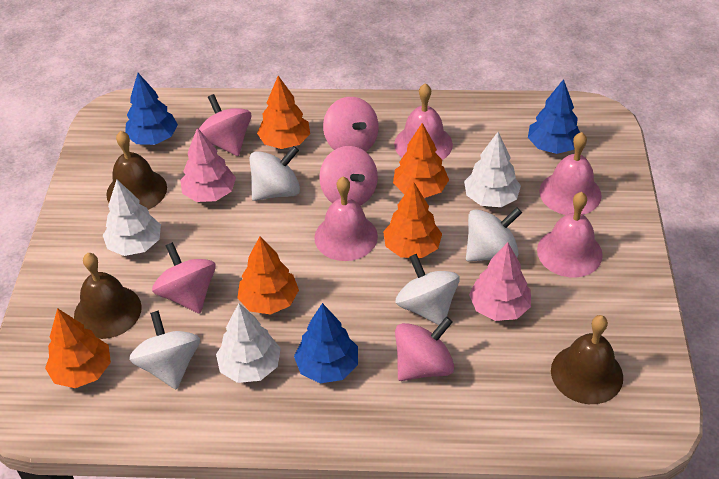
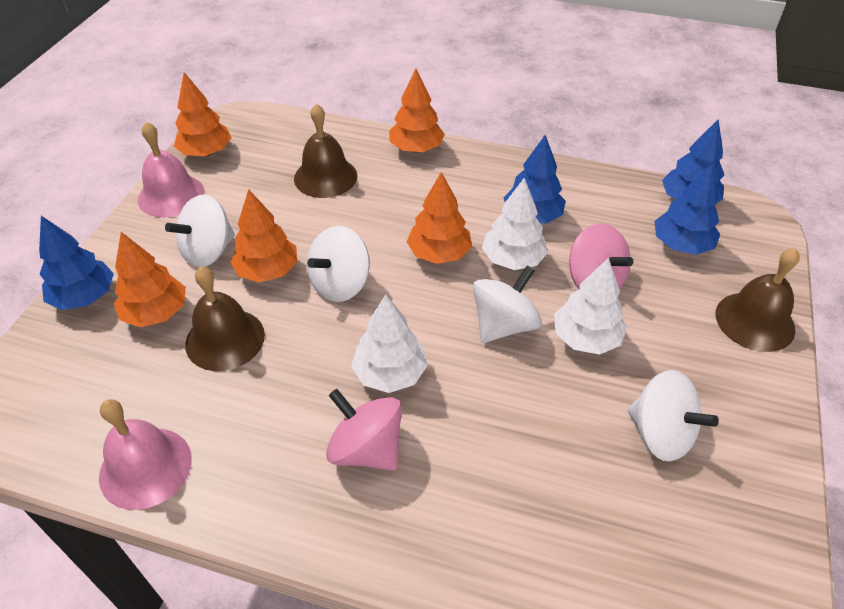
blue tree: 3 -> 4
pink bell: 4 -> 2
pink spinning top: 5 -> 2
pink tree: 2 -> 0

